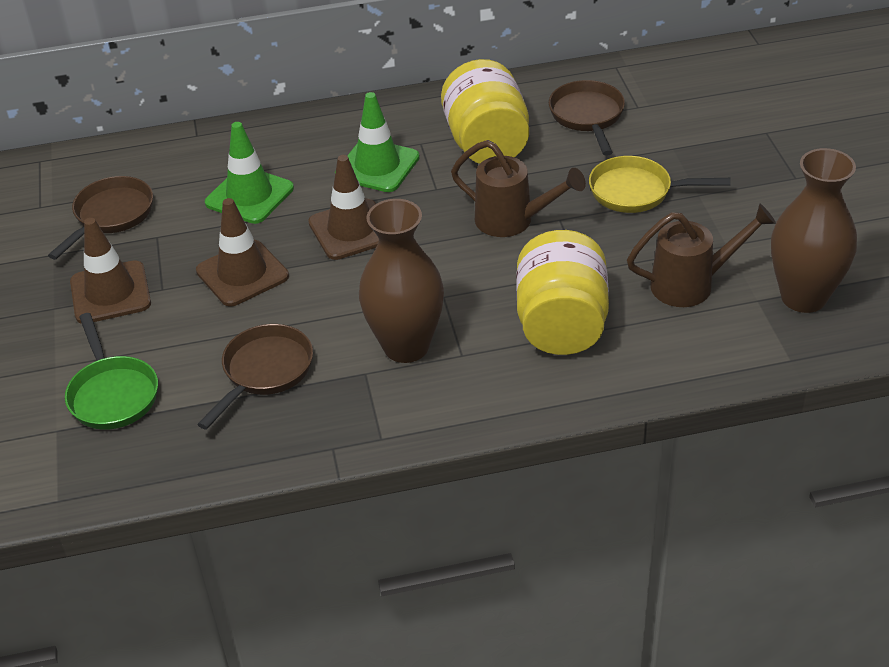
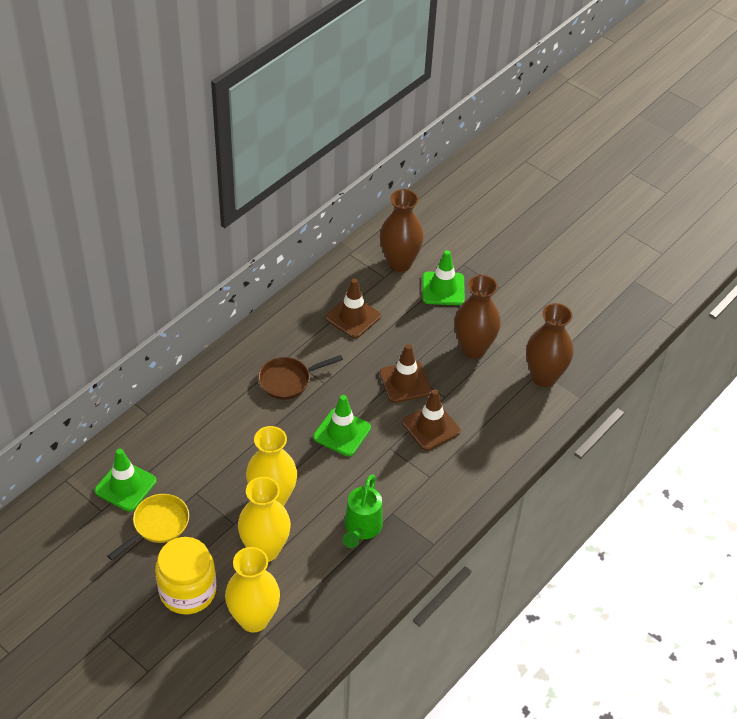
brown pan: 3 -> 1
brown vase: 2 -> 3
brown watering can: 2 -> 0
green pan: 1 -> 0
green traffic cone: 2 -> 3
green watering can: 0 -> 1
yellow jar: 2 -> 1
yellow vase: 0 -> 3

